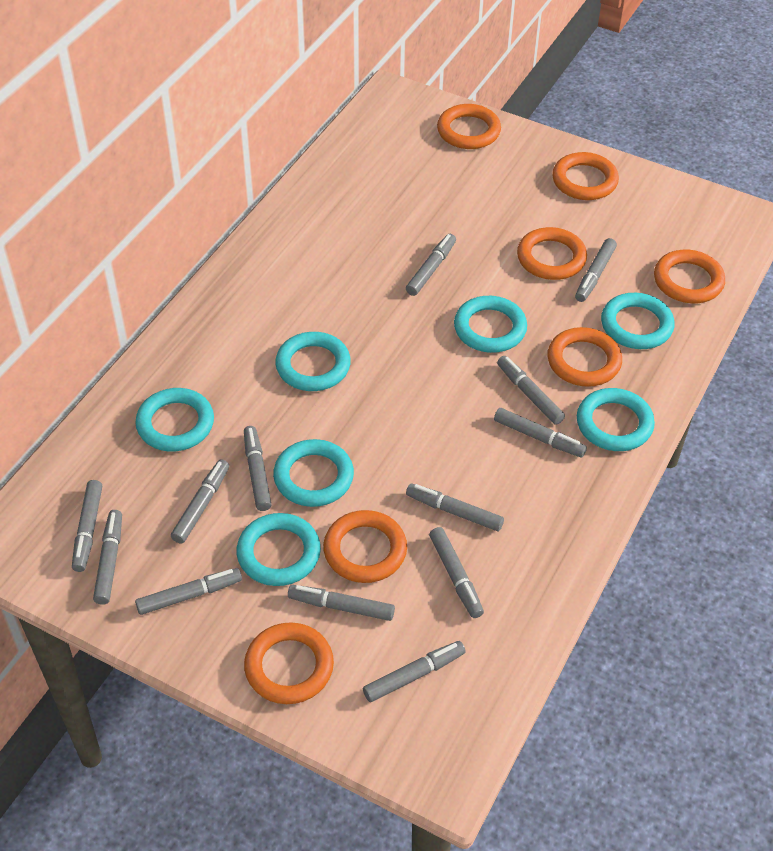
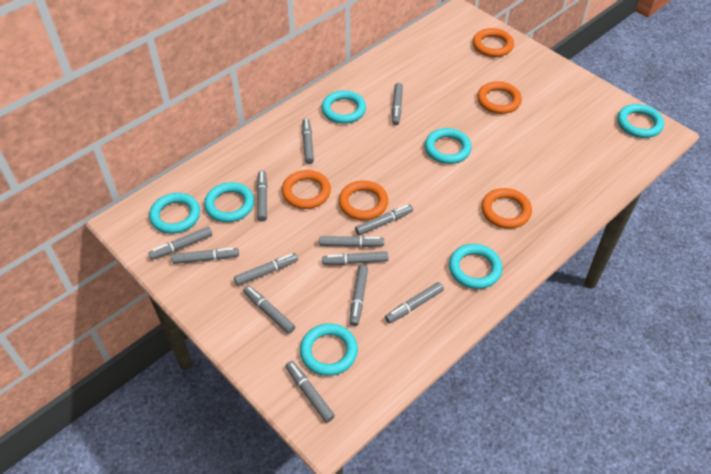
orange ring: 7 -> 5

